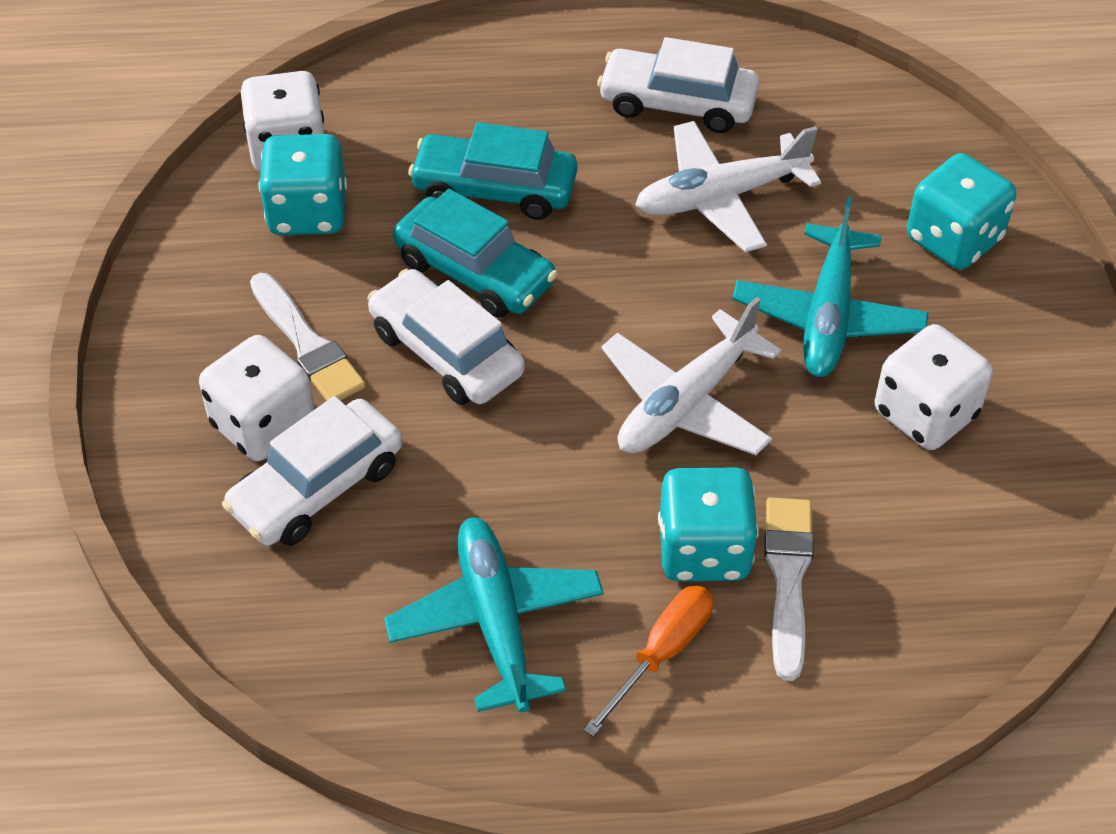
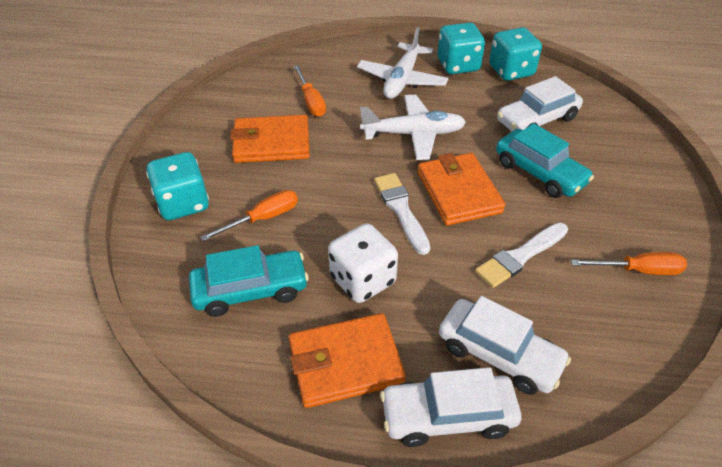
orange screwdriver: 1 -> 3
orange wallet: 0 -> 3
turquoise plane: 2 -> 0
white dice: 3 -> 1

